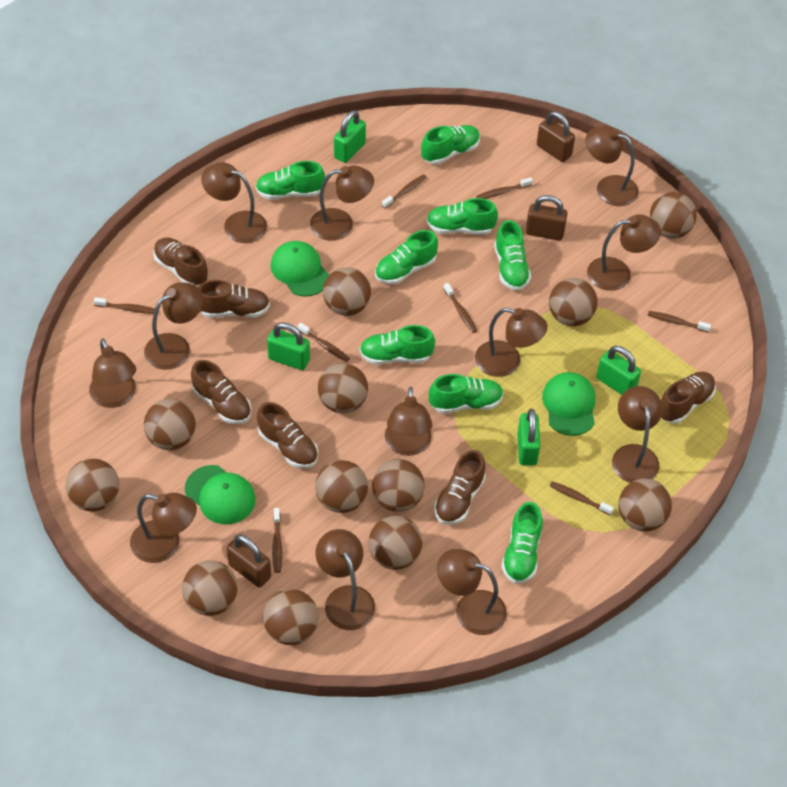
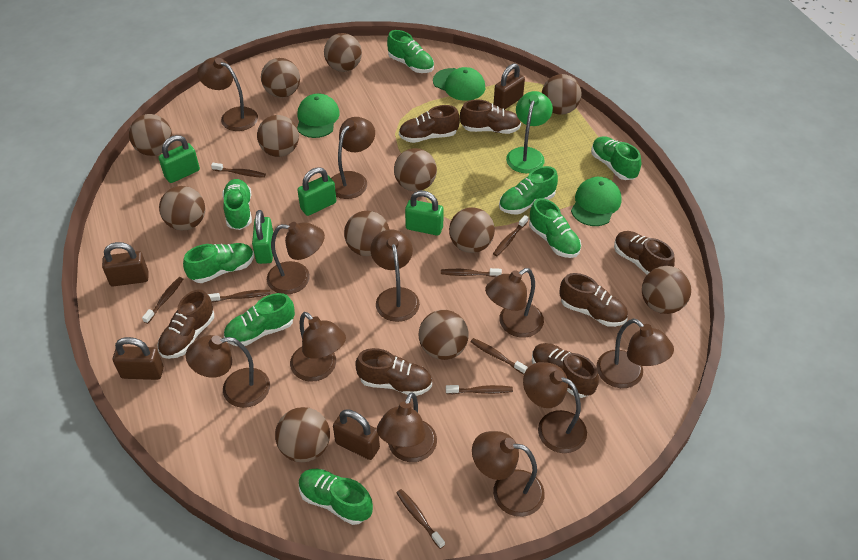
brown lamp: 12 -> 11
brown padlock: 3 -> 4
brown shoe: 6 -> 7
green lamp: 0 -> 1

